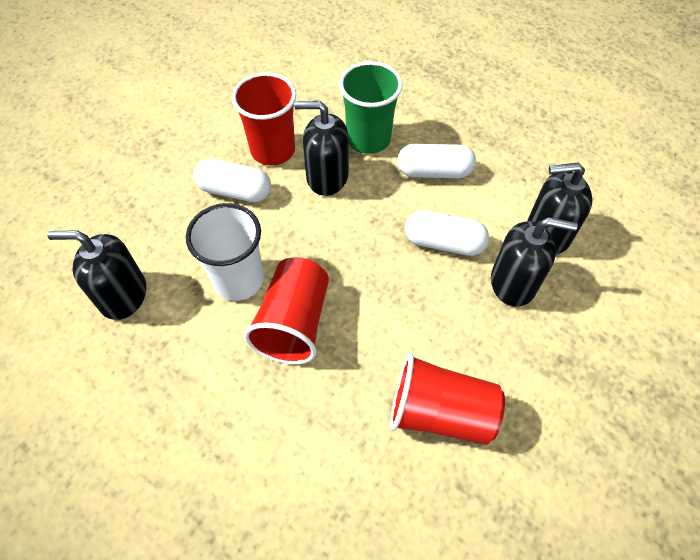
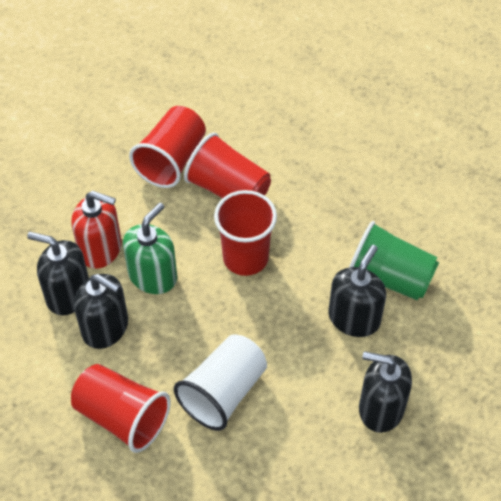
green soap dispenser: 0 -> 1
red cup: 3 -> 4
red soap dispenser: 0 -> 1
white capsule: 3 -> 0

